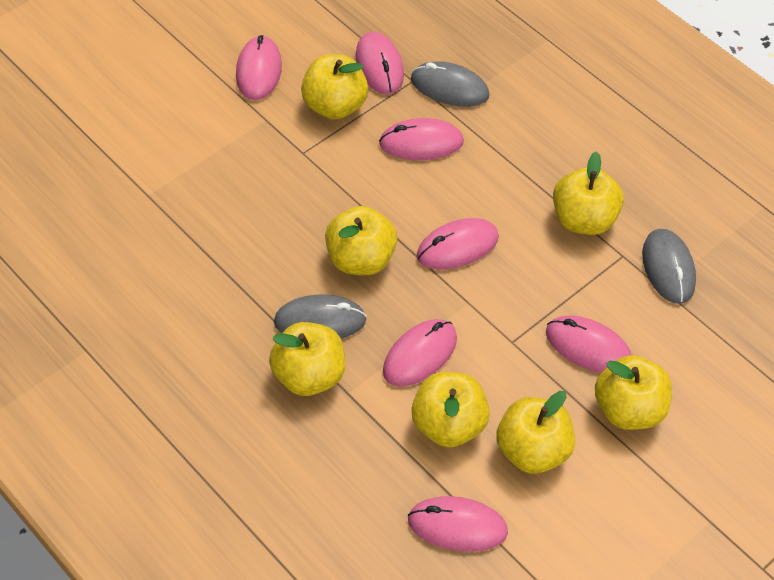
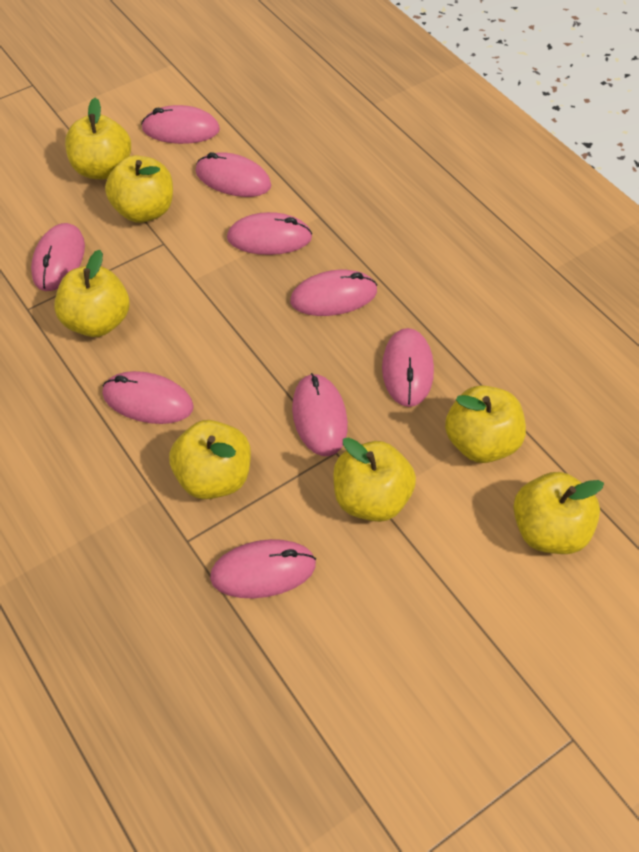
grey mouse: 3 -> 0
pink mouse: 7 -> 9

